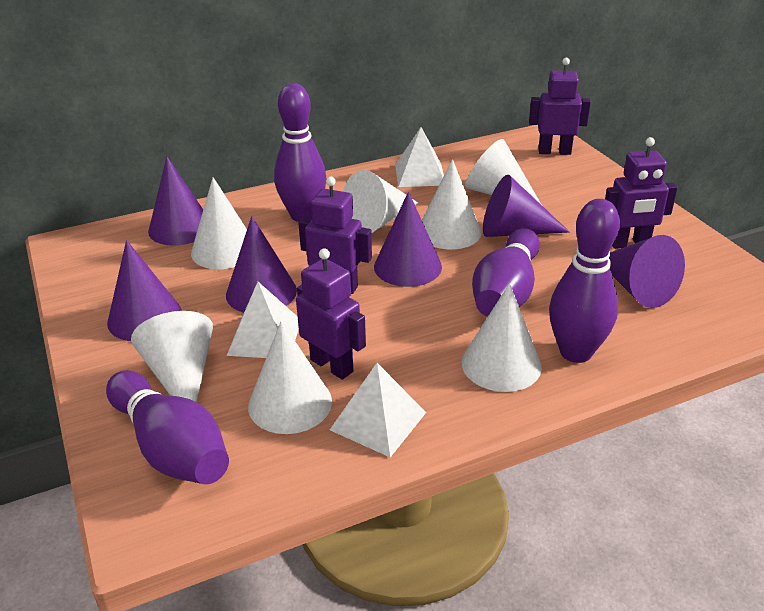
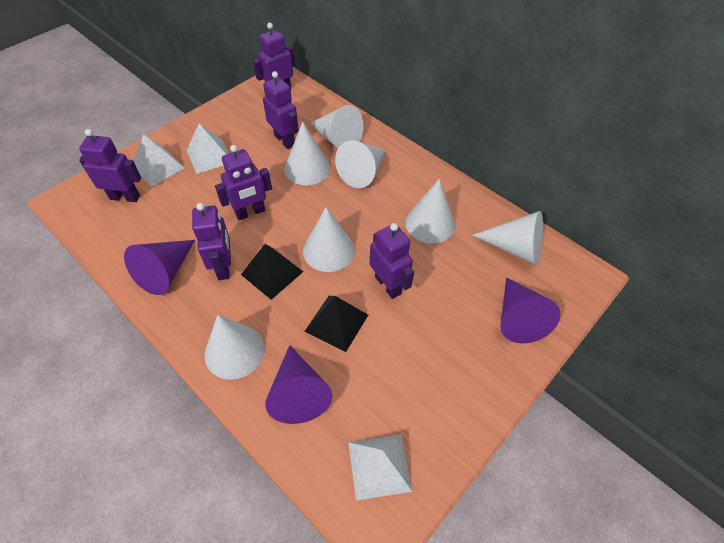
black pyramid: 0 -> 2
purple bowling pin: 4 -> 0
purple cone: 6 -> 3
purple robot: 4 -> 6

